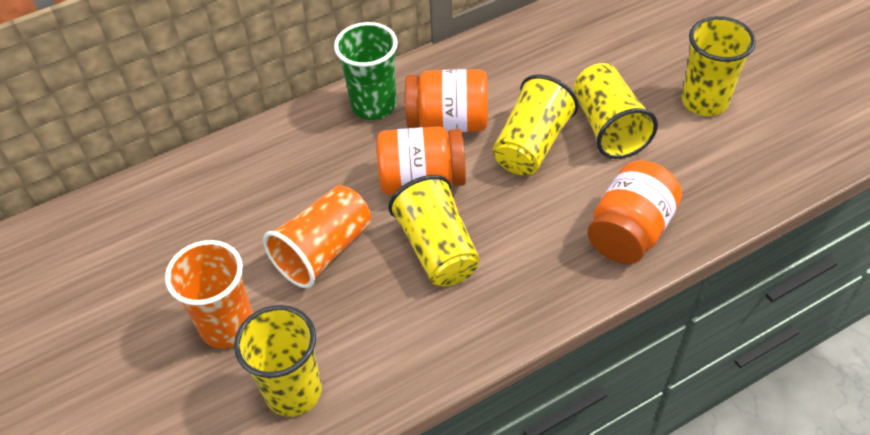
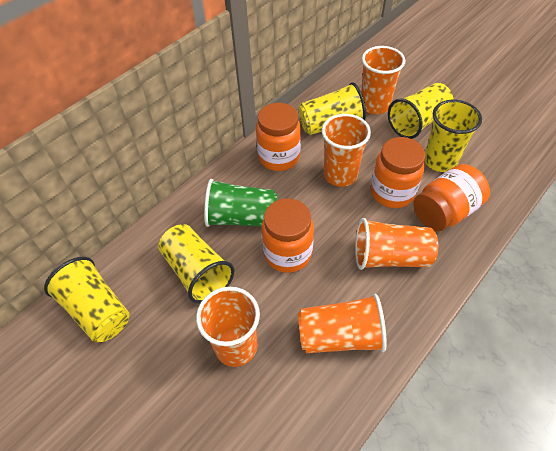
orange cup: 2 -> 5
orange jar: 3 -> 4

